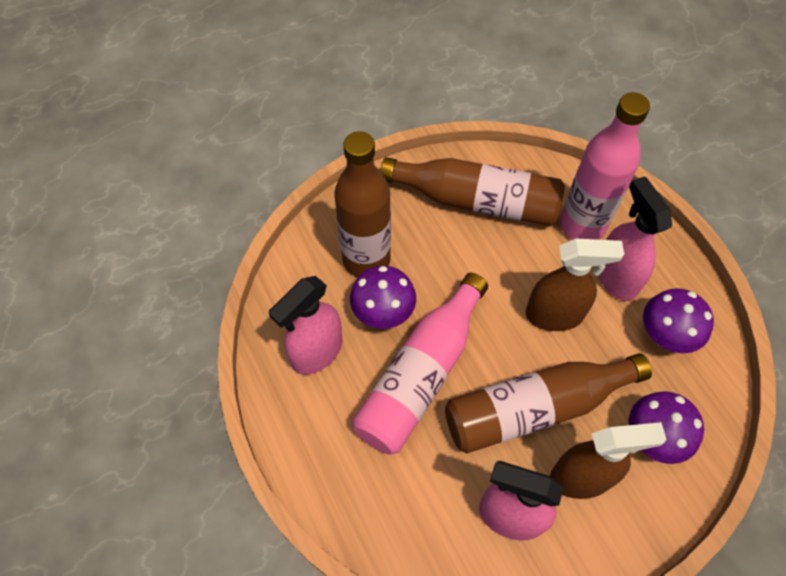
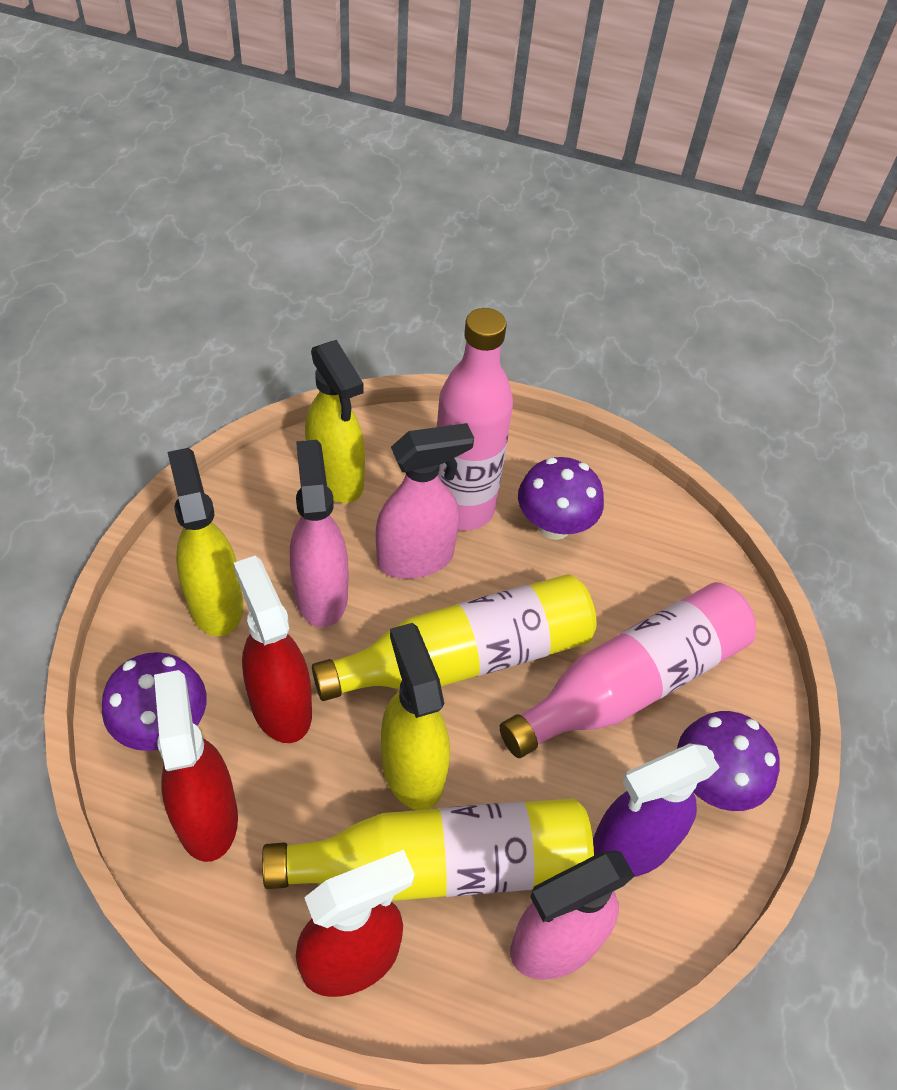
brown bottle: 3 -> 0
brown spray bottle: 2 -> 0
purple spray bottle: 0 -> 1
red spray bottle: 0 -> 3
yellow bottle: 0 -> 2
yellow spray bottle: 0 -> 3

